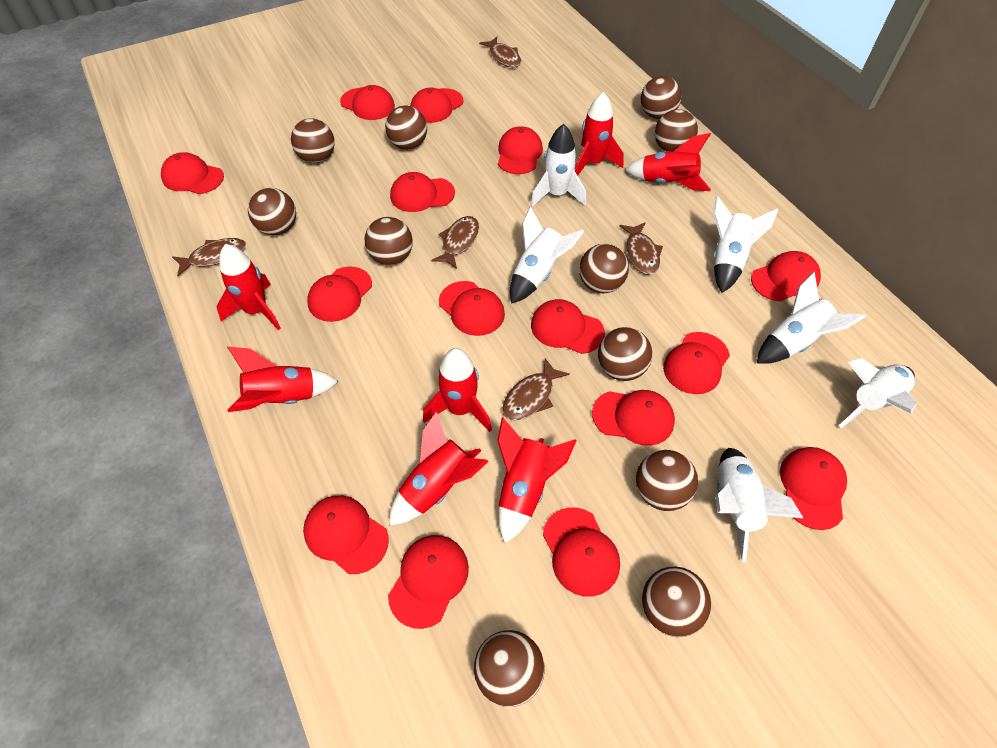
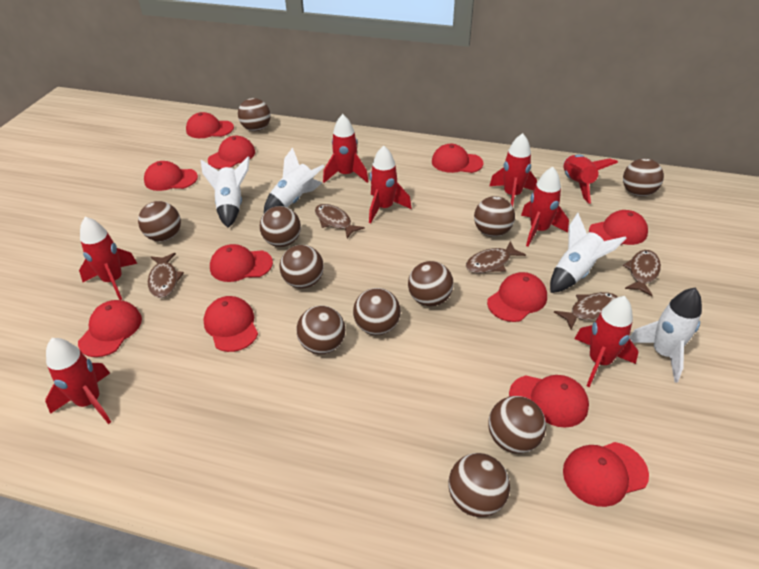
red cap: 15 -> 11
red rocket: 7 -> 8
white rocket: 6 -> 4

